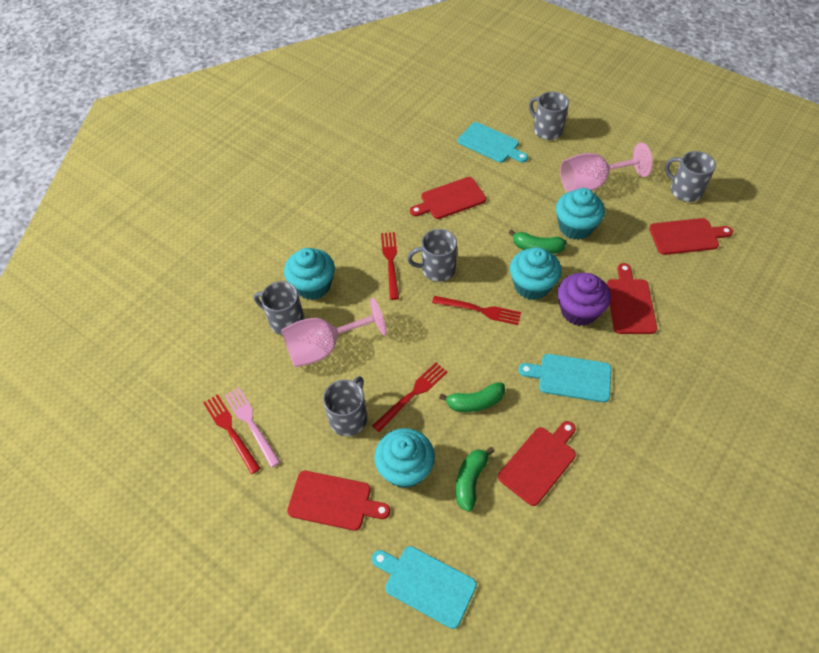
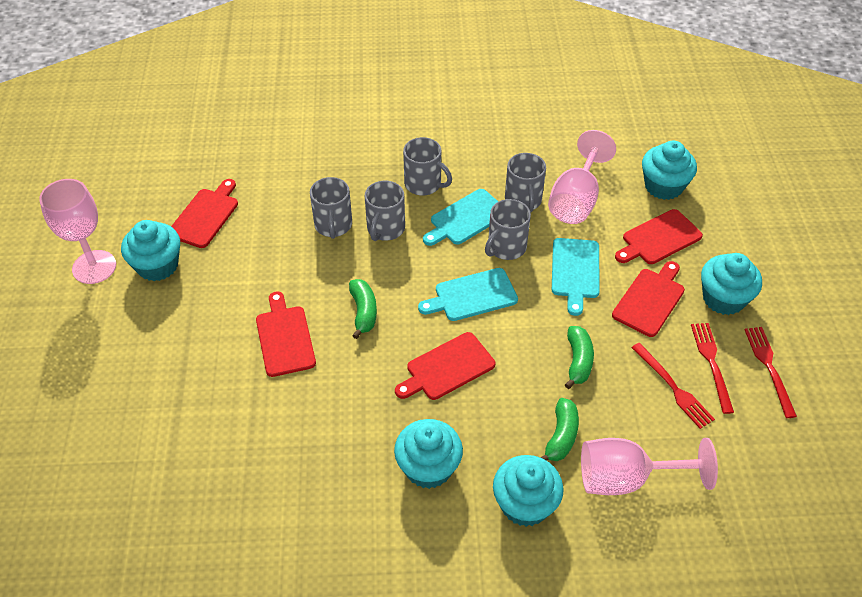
pink fork: 1 -> 0
pink goblet: 2 -> 3
purple cupcake: 1 -> 0
red fork: 4 -> 3
turquoise cupcake: 4 -> 5

